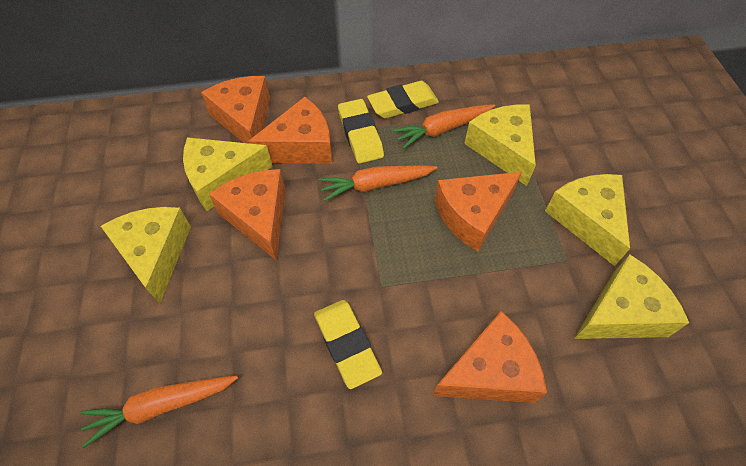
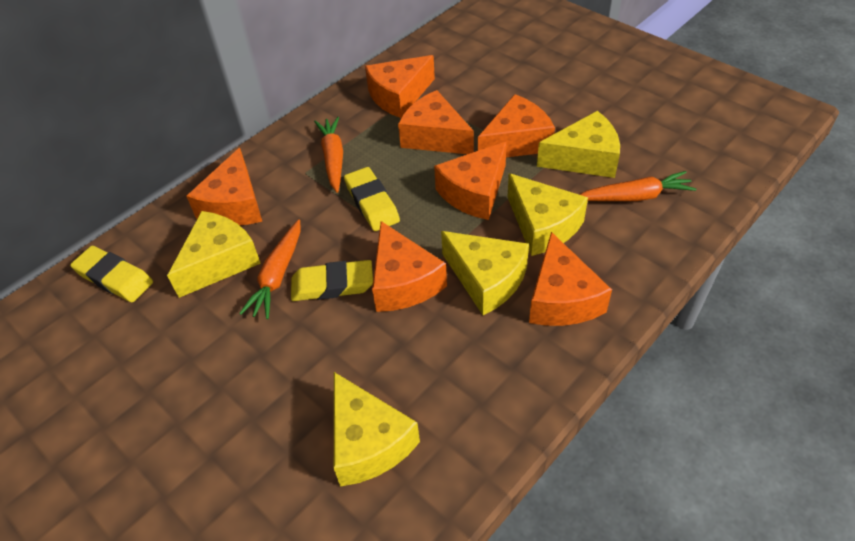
orange cheese: 5 -> 7

